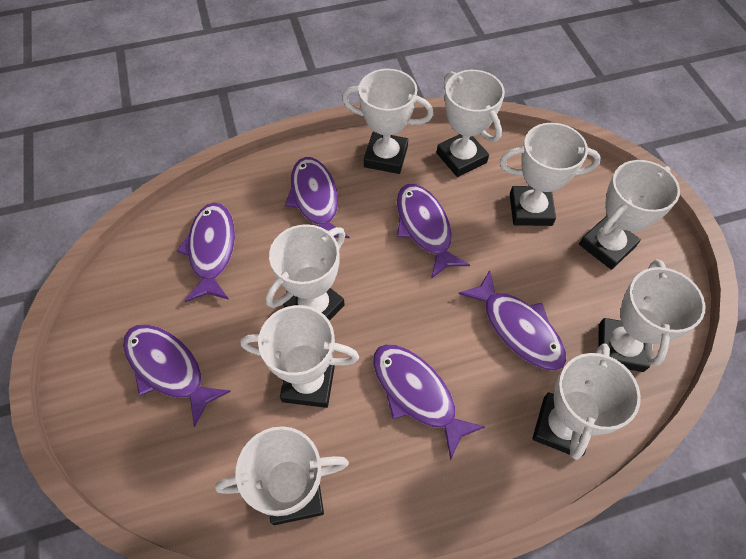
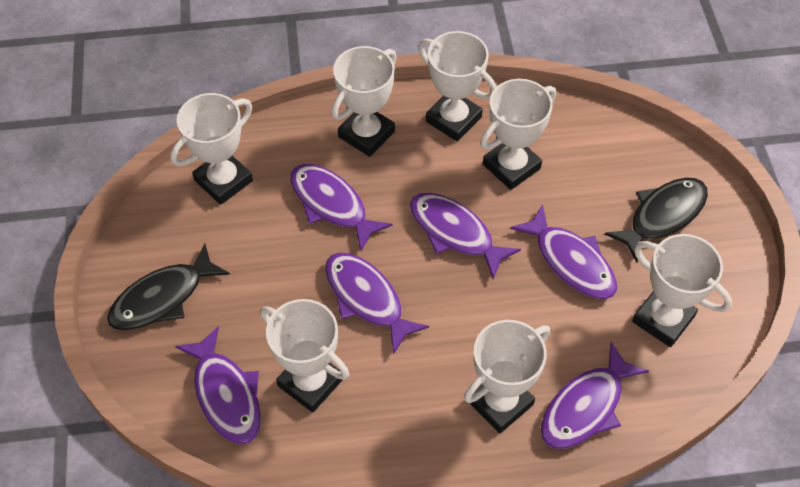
black fish: 0 -> 2
white trophy: 9 -> 7

